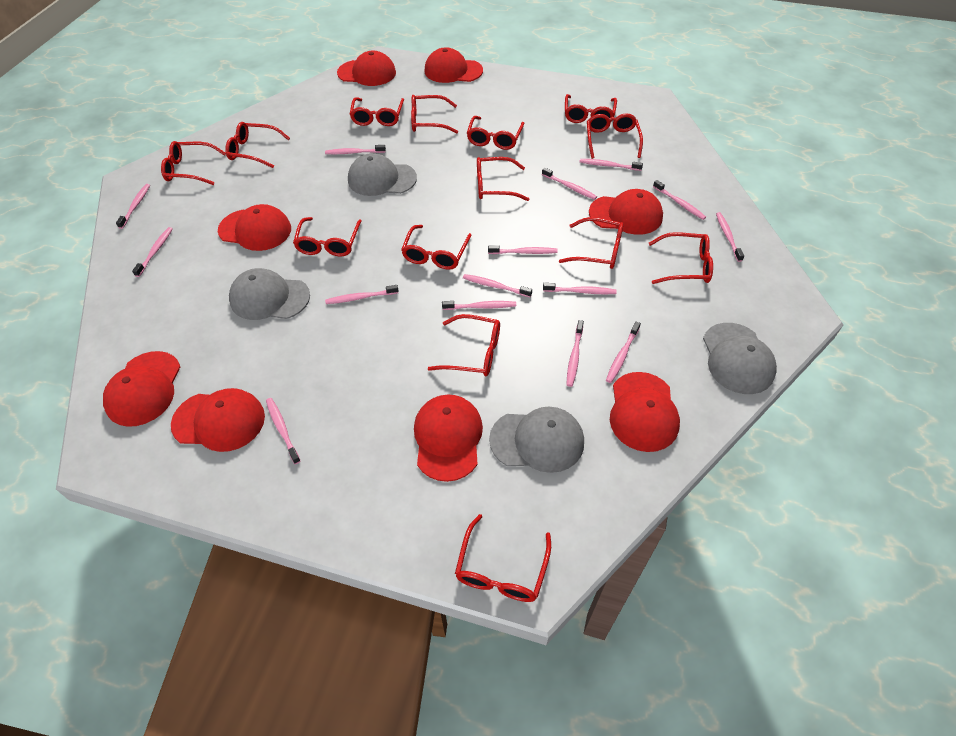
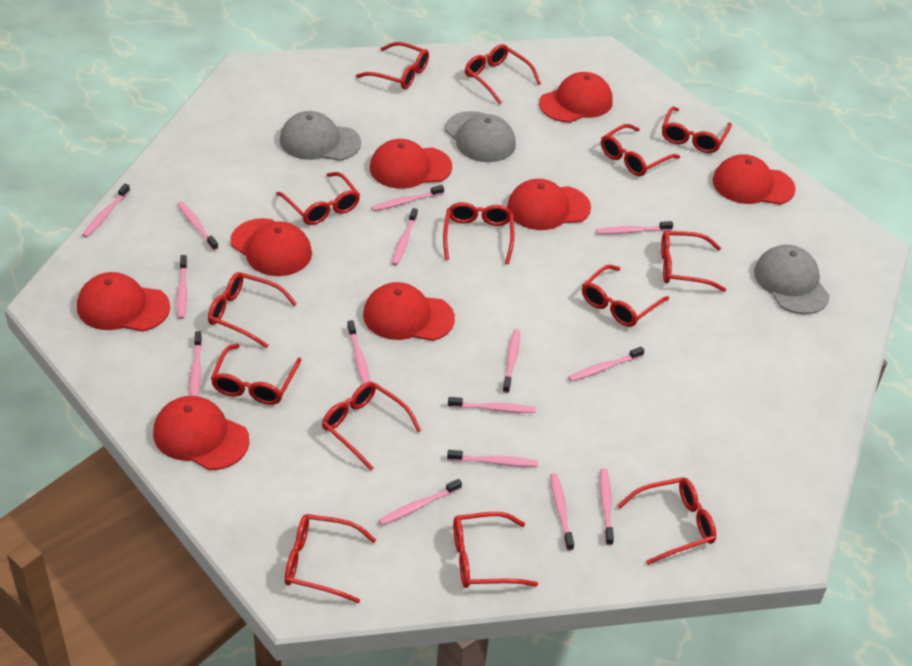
grey cap: 4 -> 3

